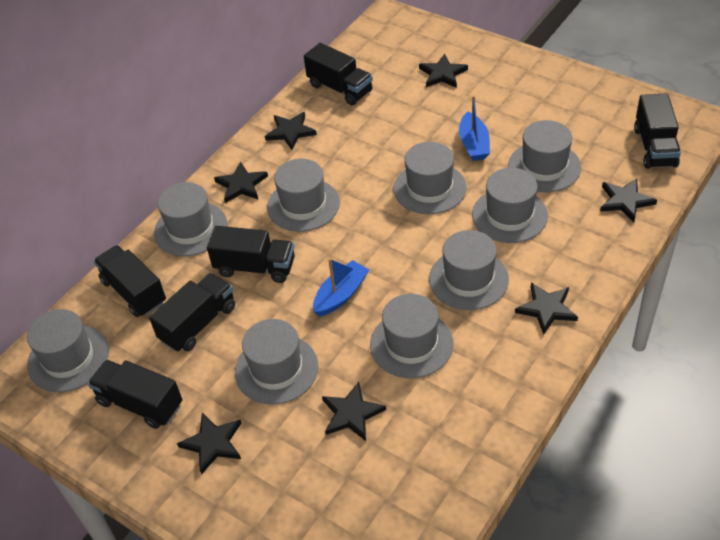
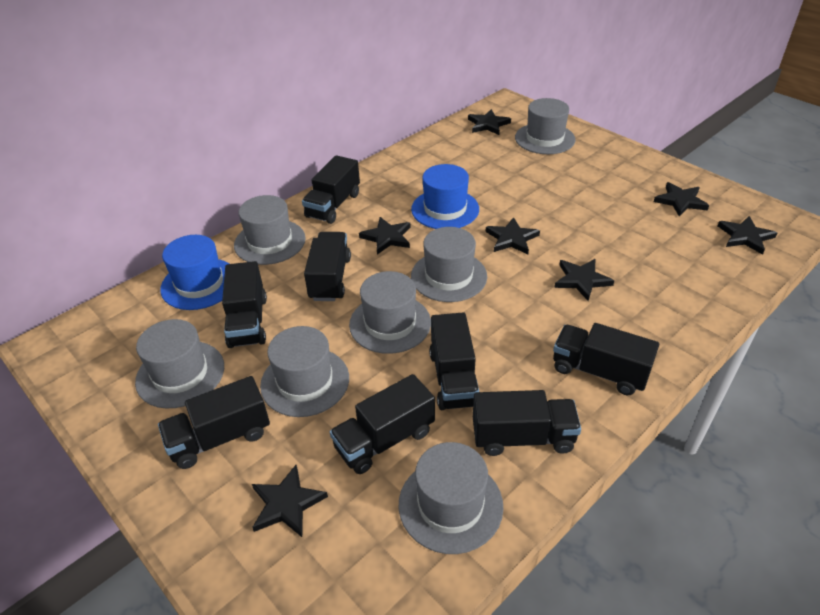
black truck: 6 -> 8
blue boat: 2 -> 0
blue hat: 0 -> 2
grey hat: 9 -> 7

